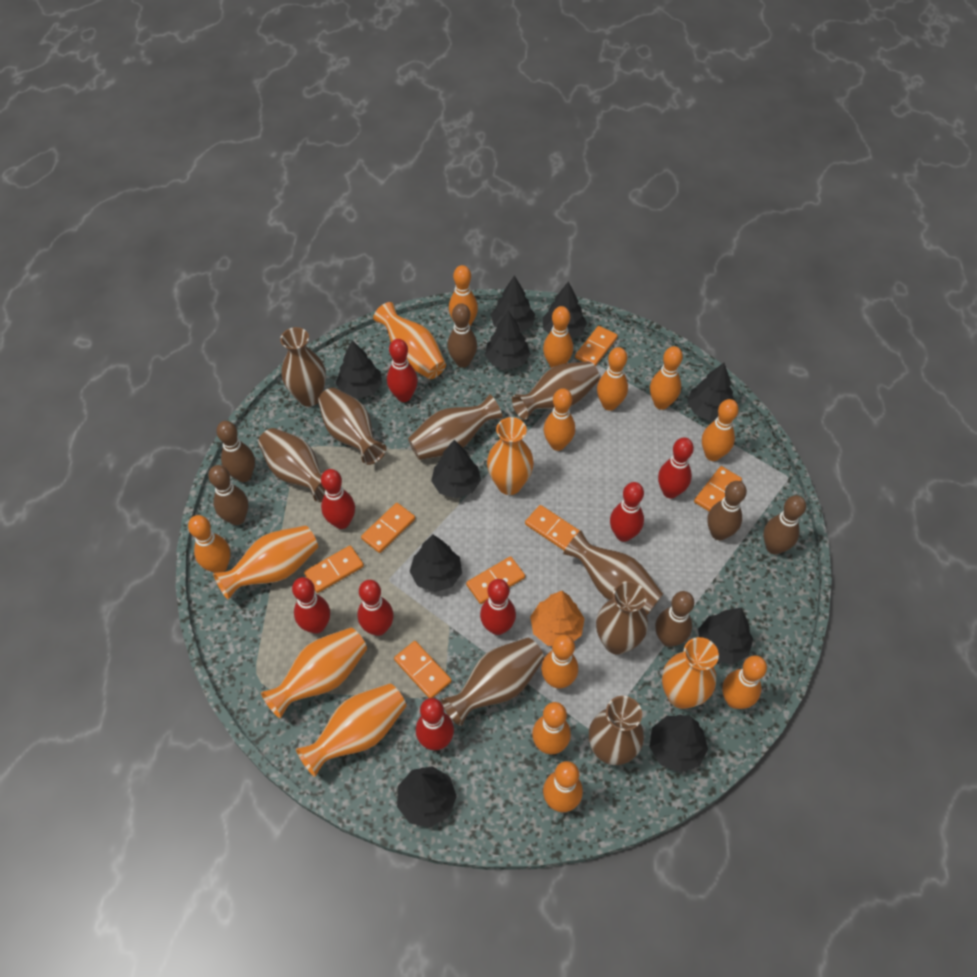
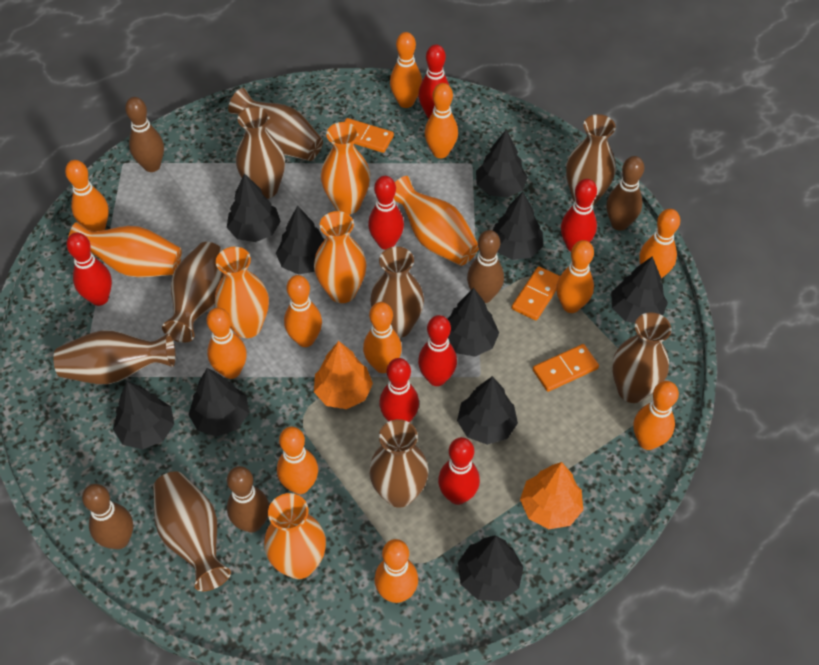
brown bowling pin: 6 -> 5
orange domino: 7 -> 3
orange tree: 1 -> 2
red bowling pin: 8 -> 7

